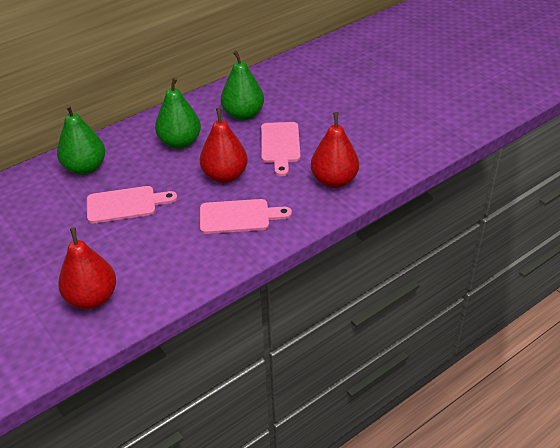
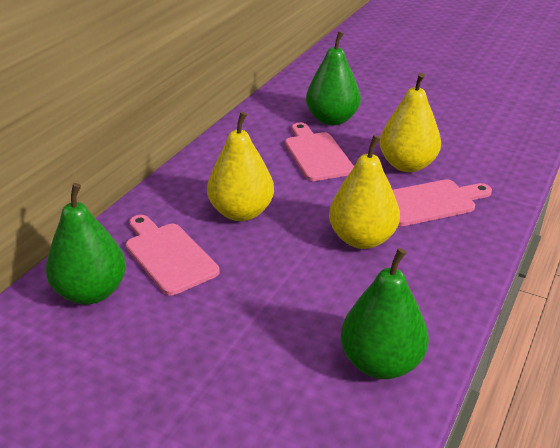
red pear: 3 -> 0
yellow pear: 0 -> 3

